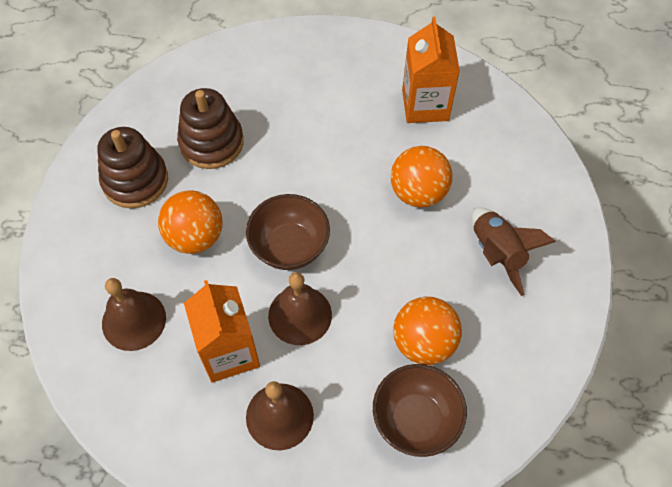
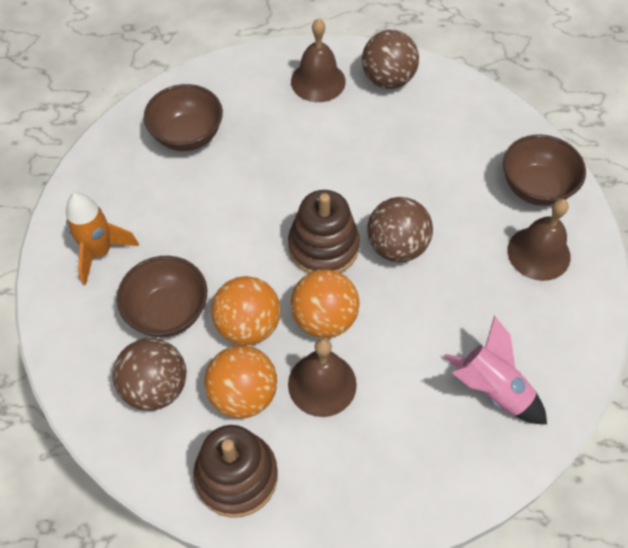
brown ball: 0 -> 3
brown bowl: 2 -> 3
brown rocket: 1 -> 0
orange carton: 2 -> 0
orange rocket: 0 -> 1
pink rocket: 0 -> 1

